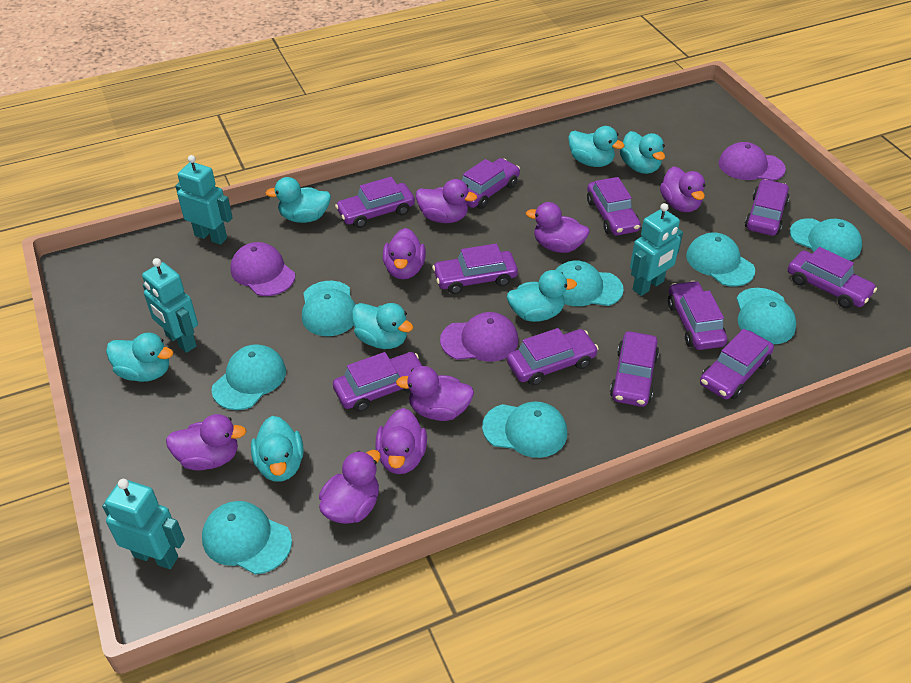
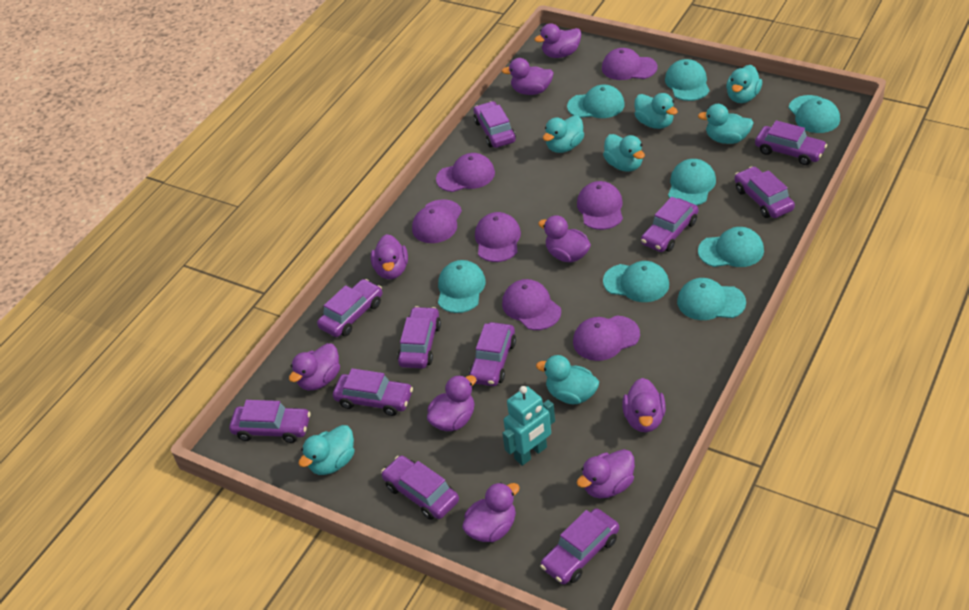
purple cap: 3 -> 7
purple duck: 8 -> 9
turquoise robot: 4 -> 1

